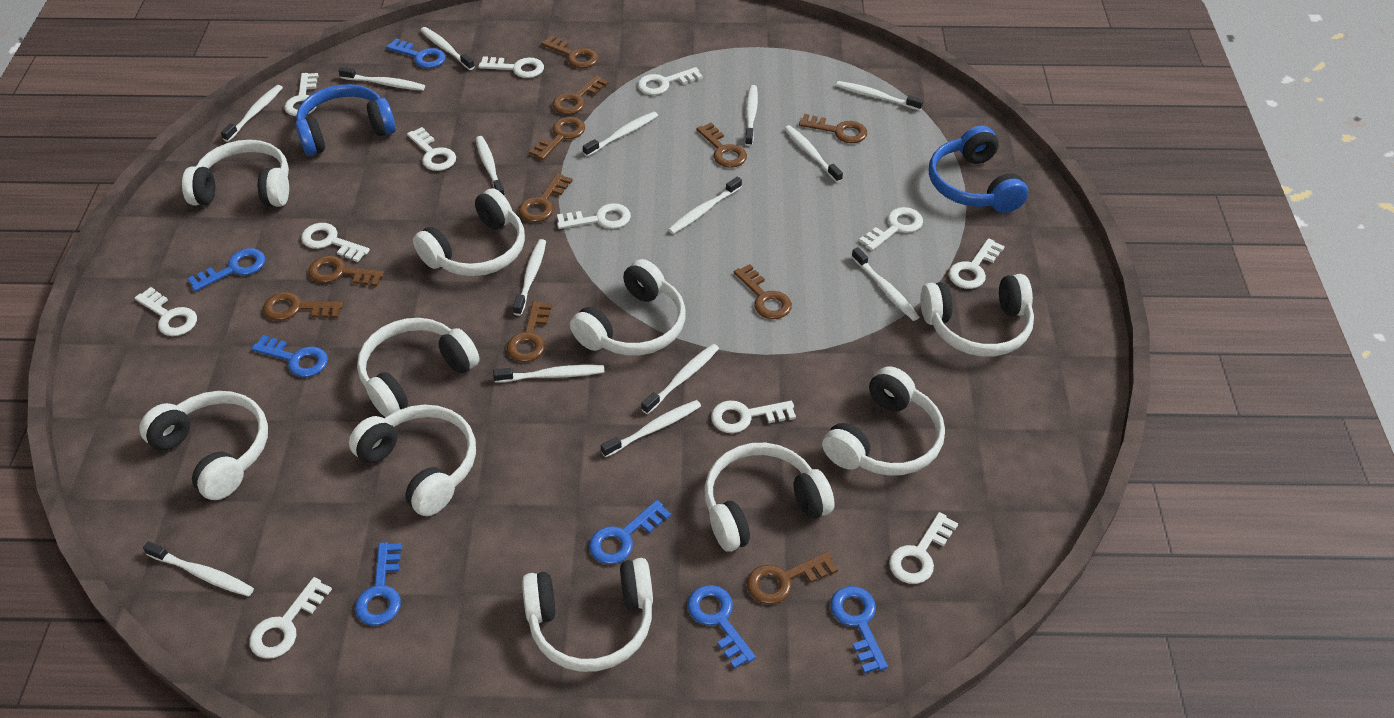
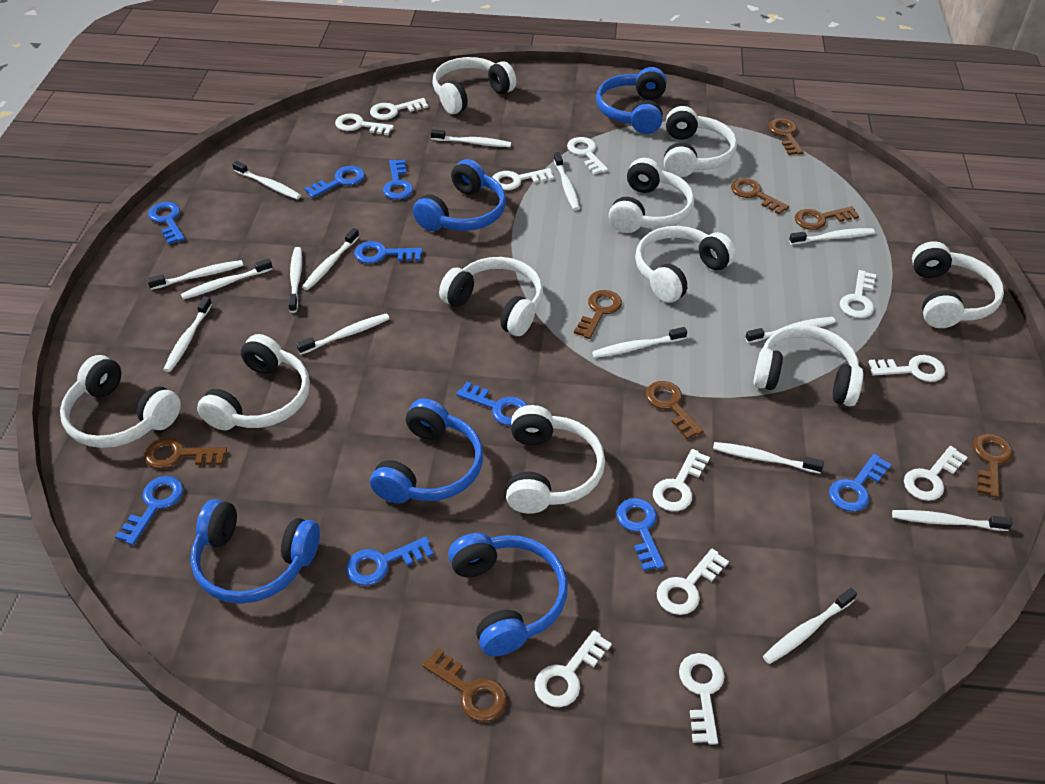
blue headphones: 2 -> 5
blue key: 7 -> 9
brown key: 11 -> 8
white key: 12 -> 11

